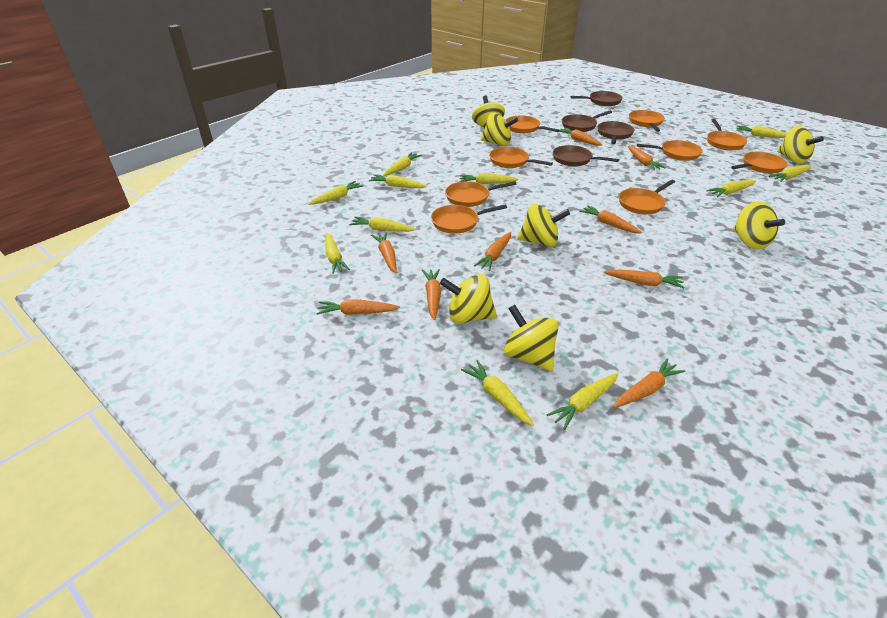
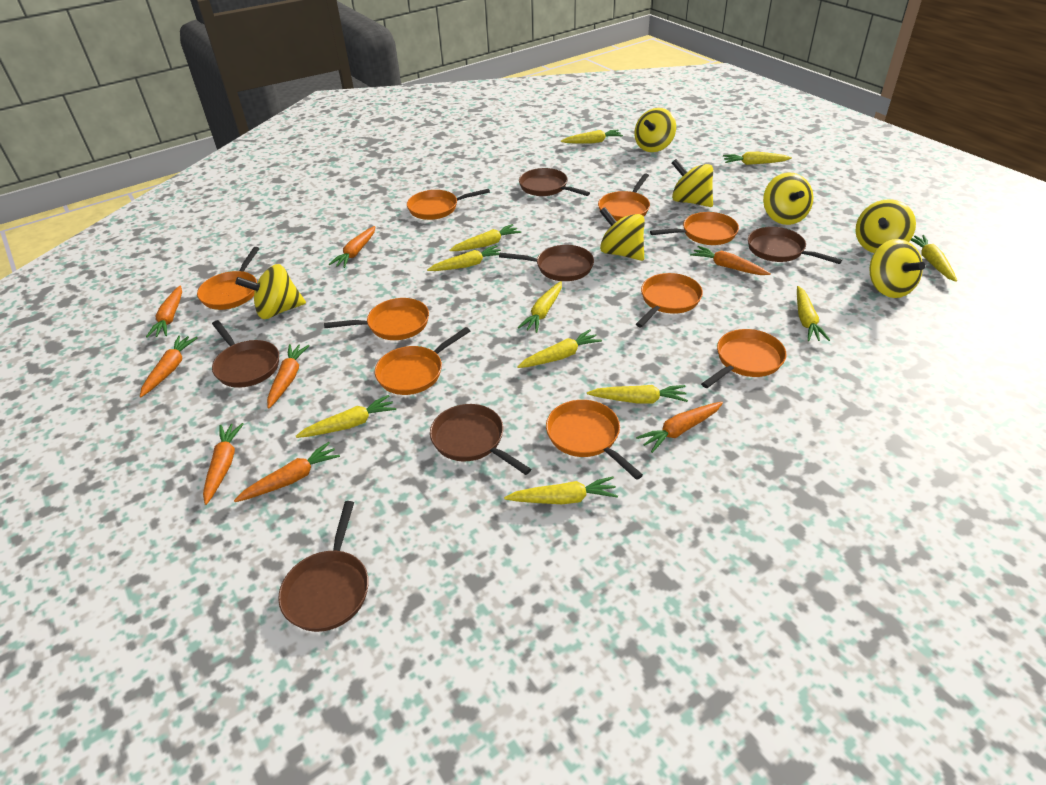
brown pan: 4 -> 6
orange carrot: 9 -> 8

